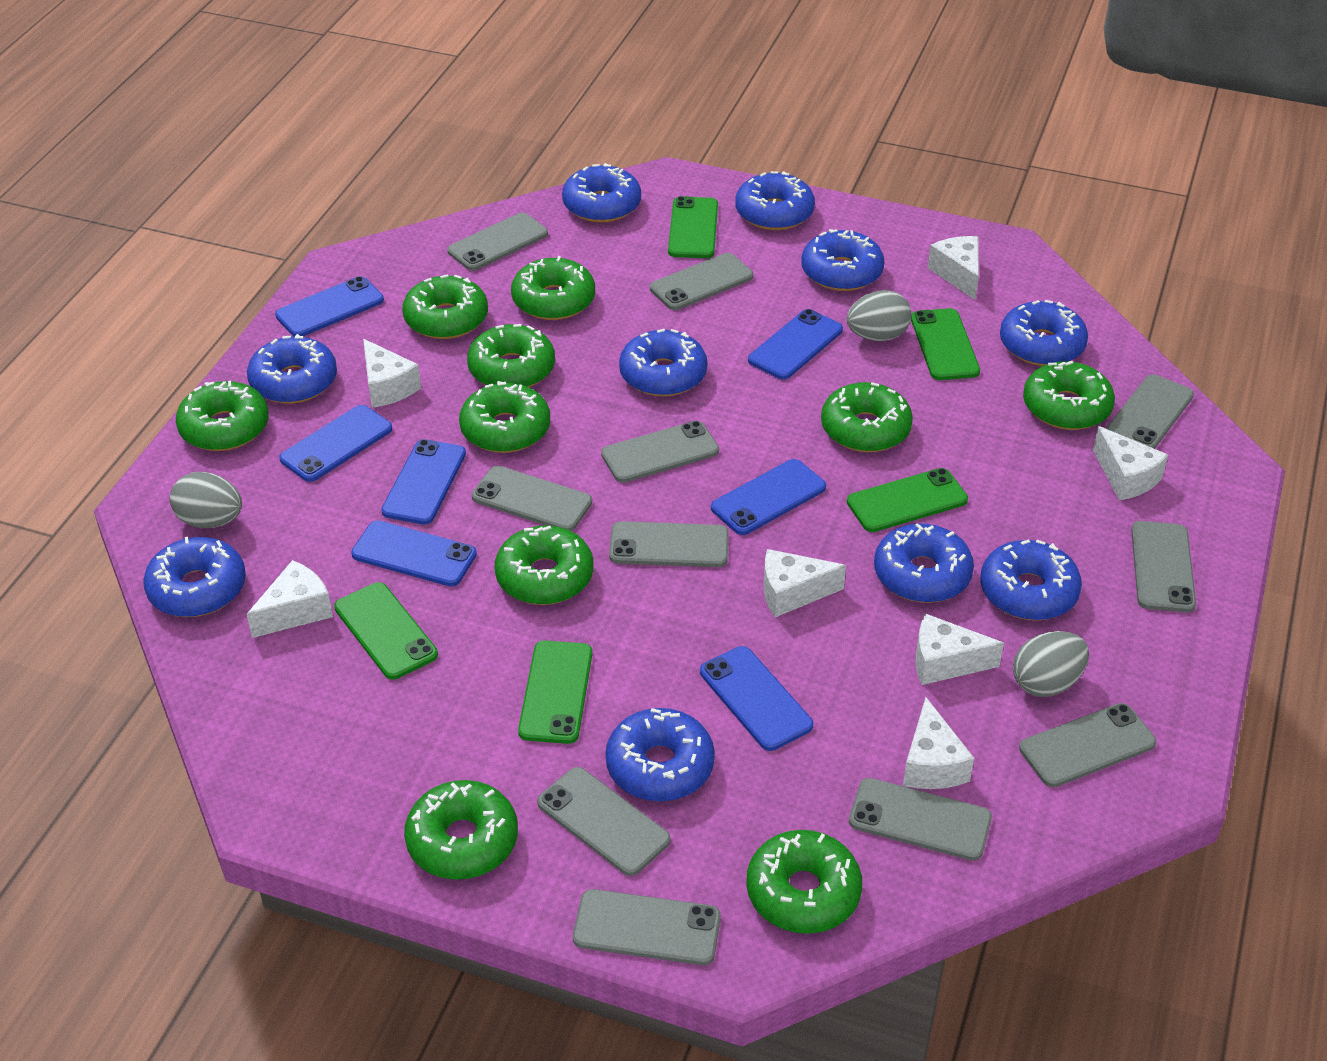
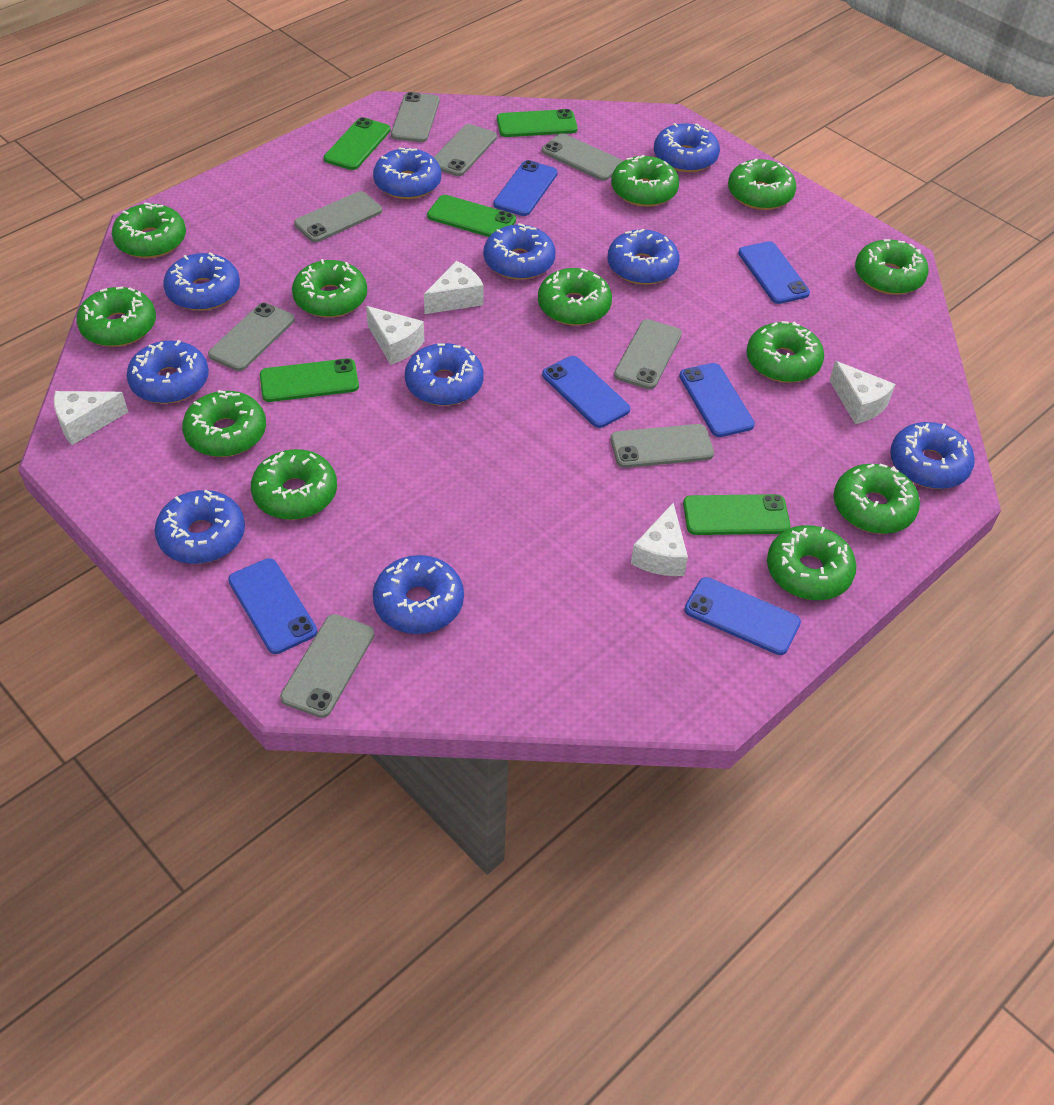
blue phone: 7 -> 6
green donut: 10 -> 12
grey egg: 3 -> 0
grey phone: 11 -> 8
white cheese: 7 -> 5

